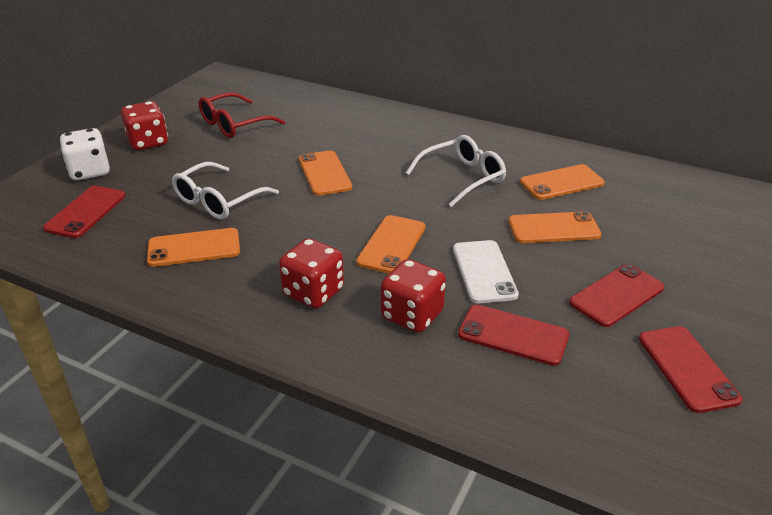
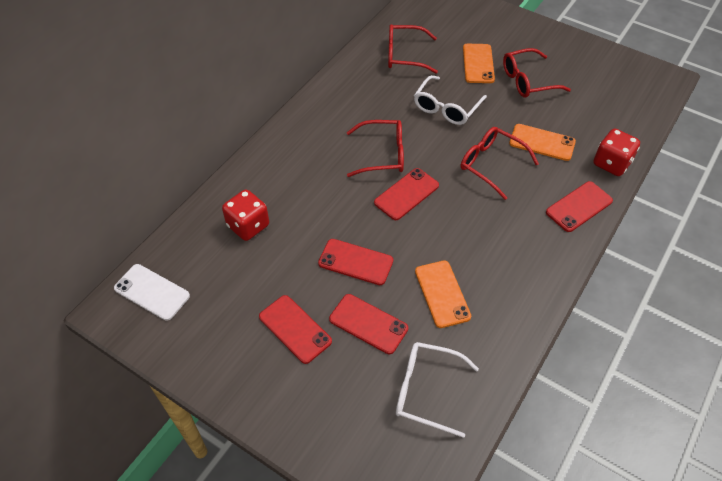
orange phone: 5 -> 3
red dice: 3 -> 2
red glasses: 1 -> 4
red phone: 4 -> 5
white dice: 1 -> 0

